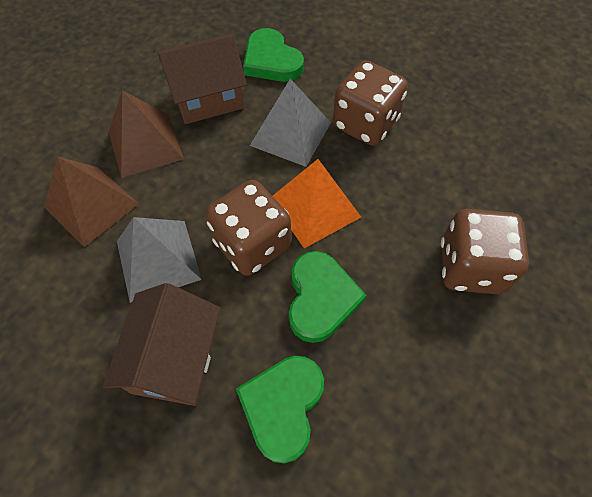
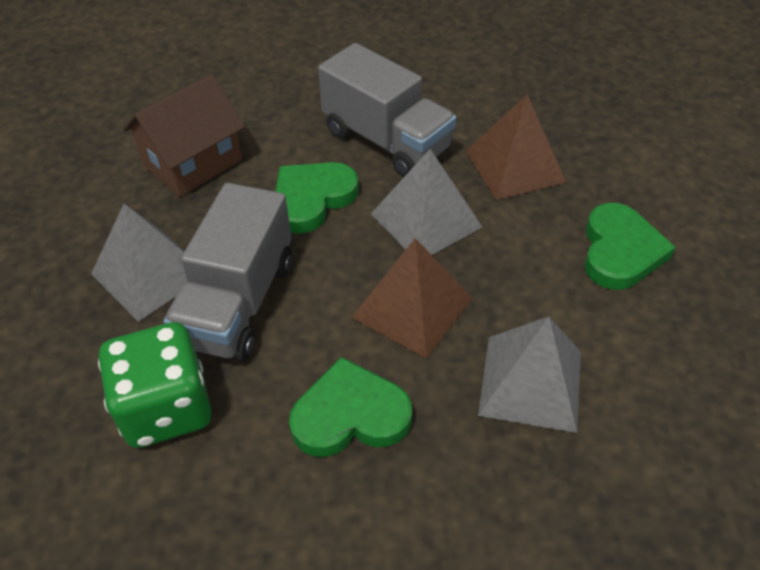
brown dice: 3 -> 0
brown house: 2 -> 1
green dice: 0 -> 1
grey pyramid: 2 -> 3
grey truck: 0 -> 2
orange pyramid: 1 -> 0

